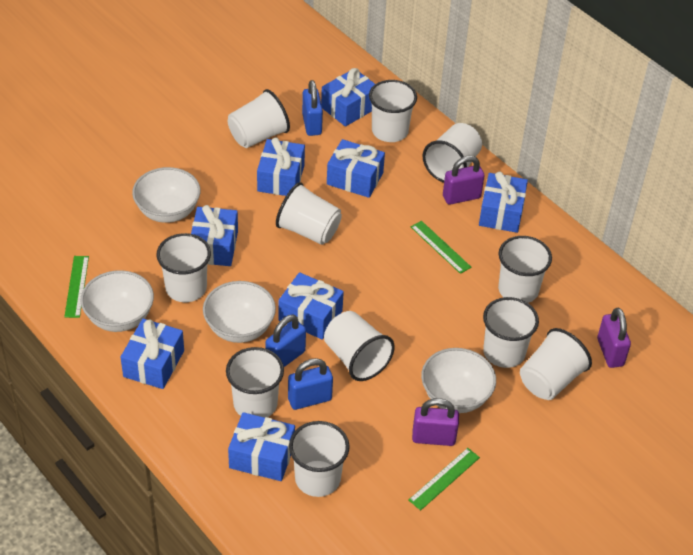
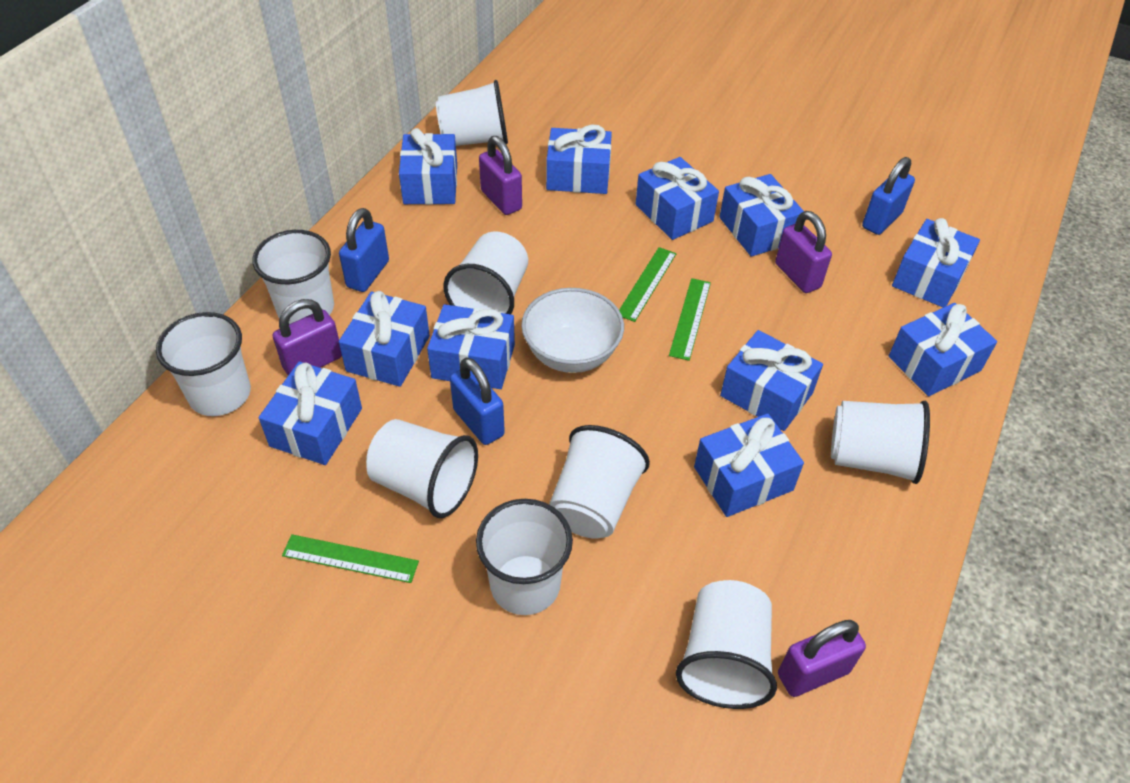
blue gift: 8 -> 11
purple padlock: 3 -> 4
white bowl: 4 -> 1
white cup: 11 -> 9

